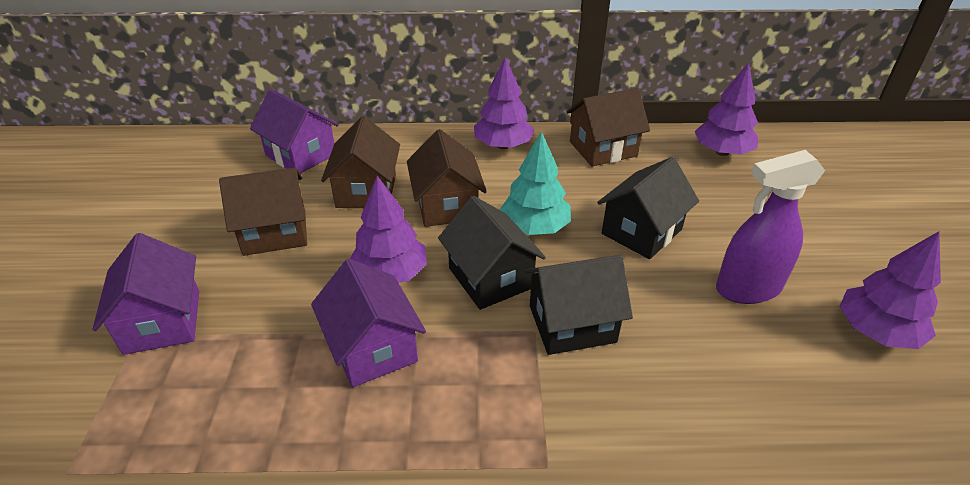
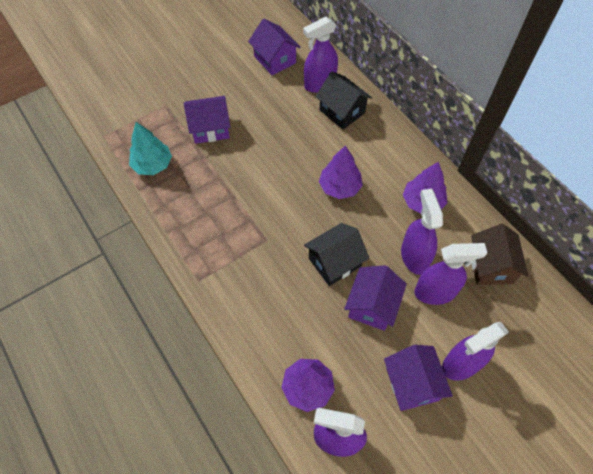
black house: 3 -> 2
brown house: 4 -> 1
purple house: 3 -> 4
purple spray bottle: 1 -> 5
purple tree: 4 -> 3

